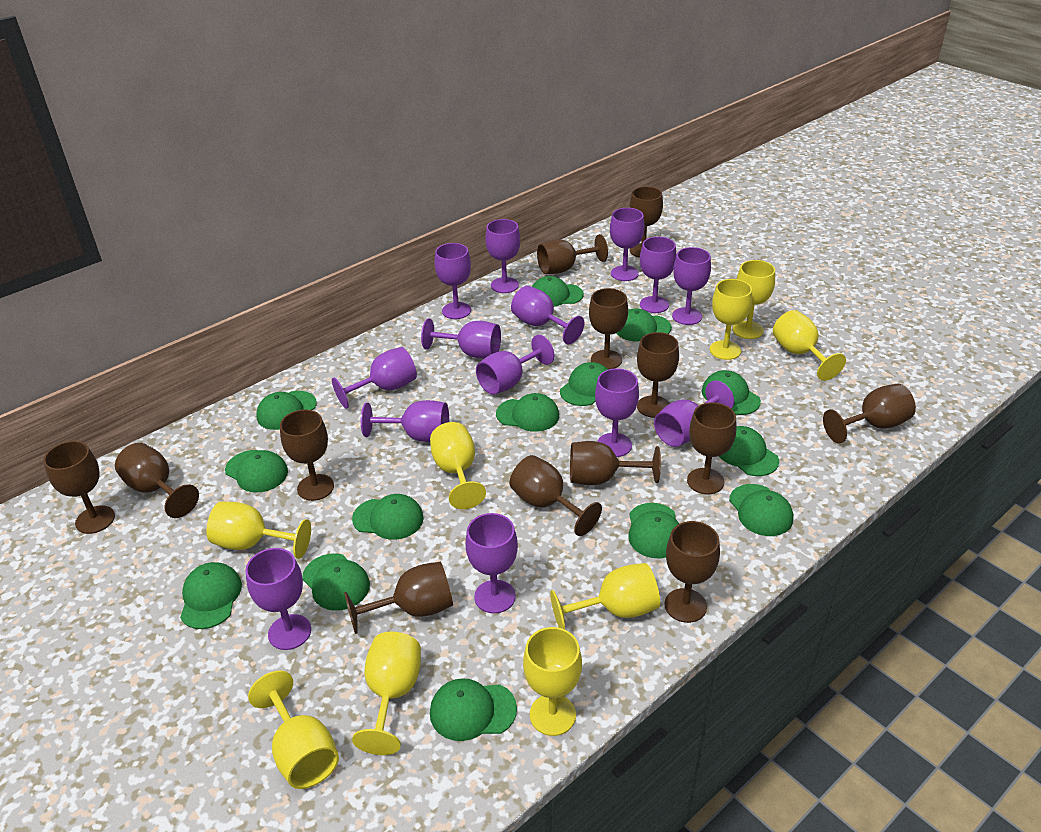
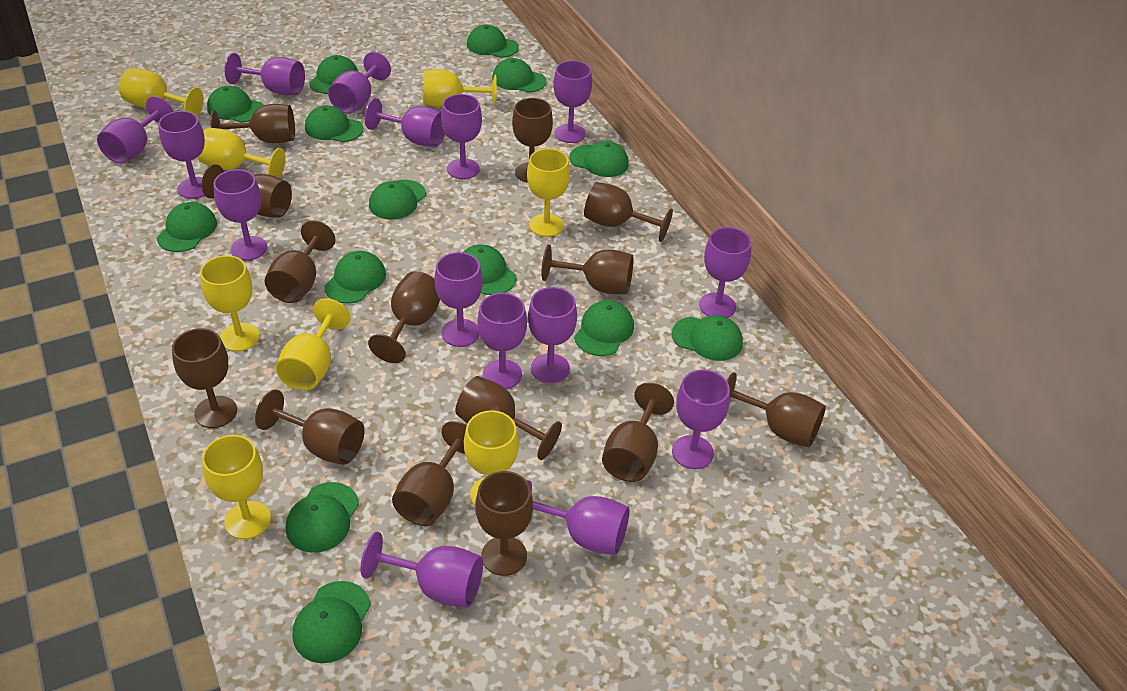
brown goblet: 13 -> 14
purple goblet: 14 -> 15
yellow goblet: 9 -> 8

